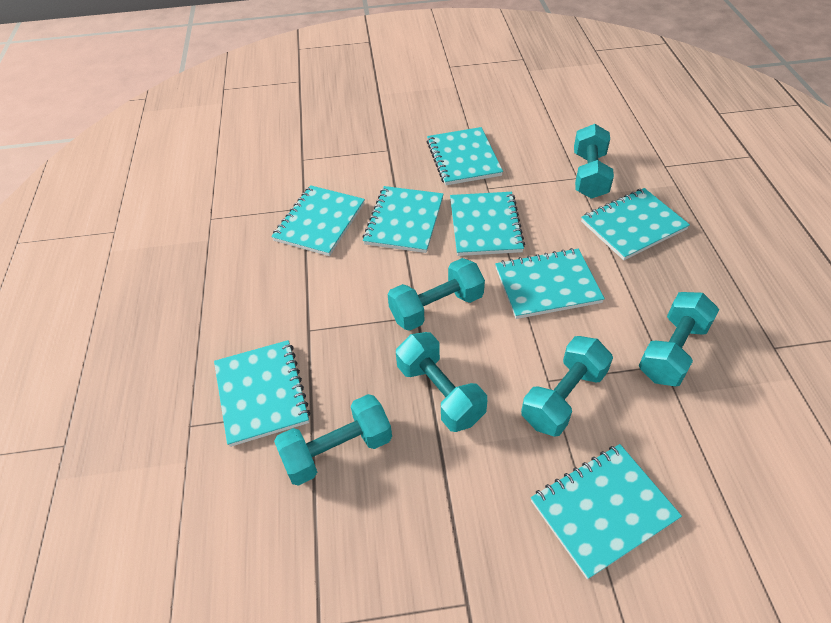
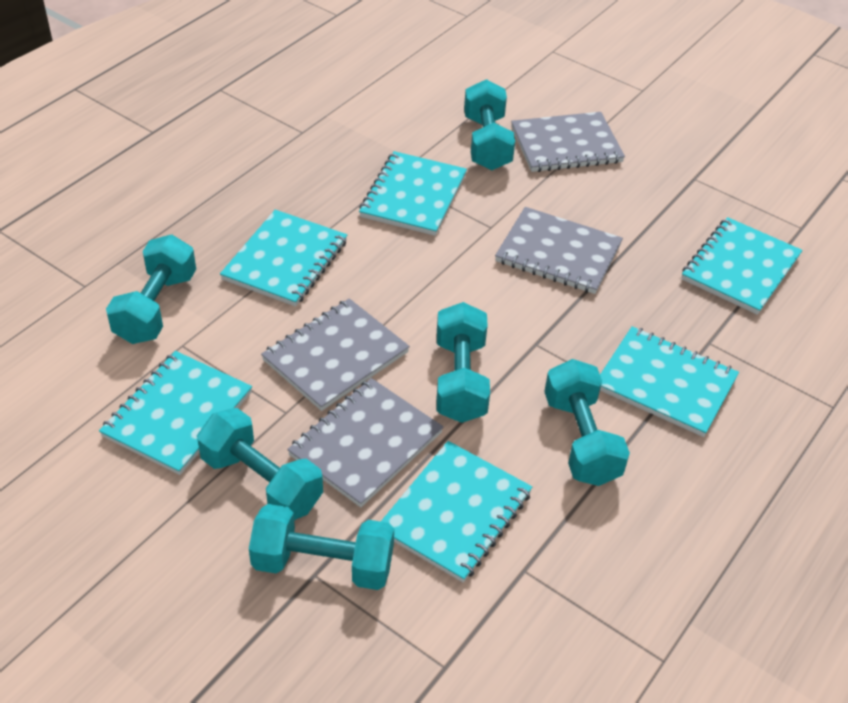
grey notebook: 0 -> 4
turquoise notebook: 8 -> 6

